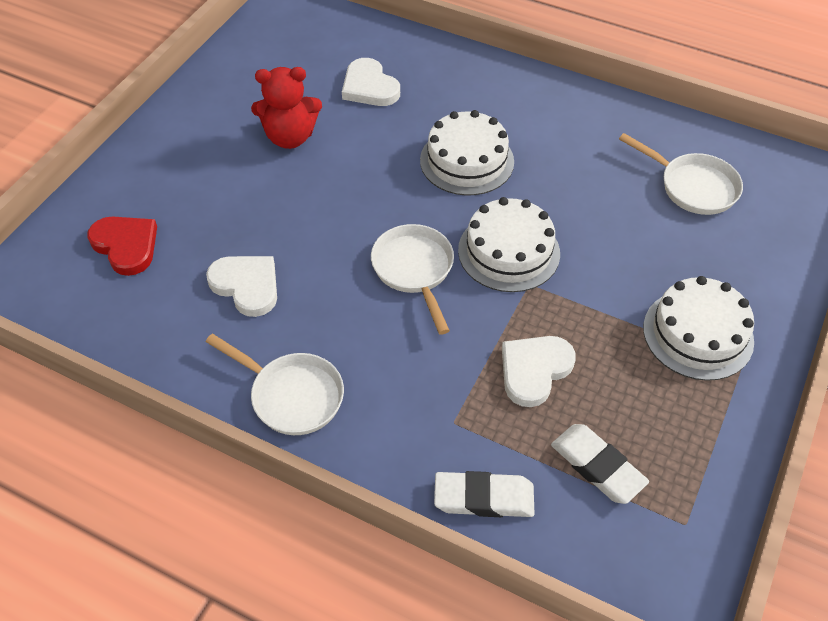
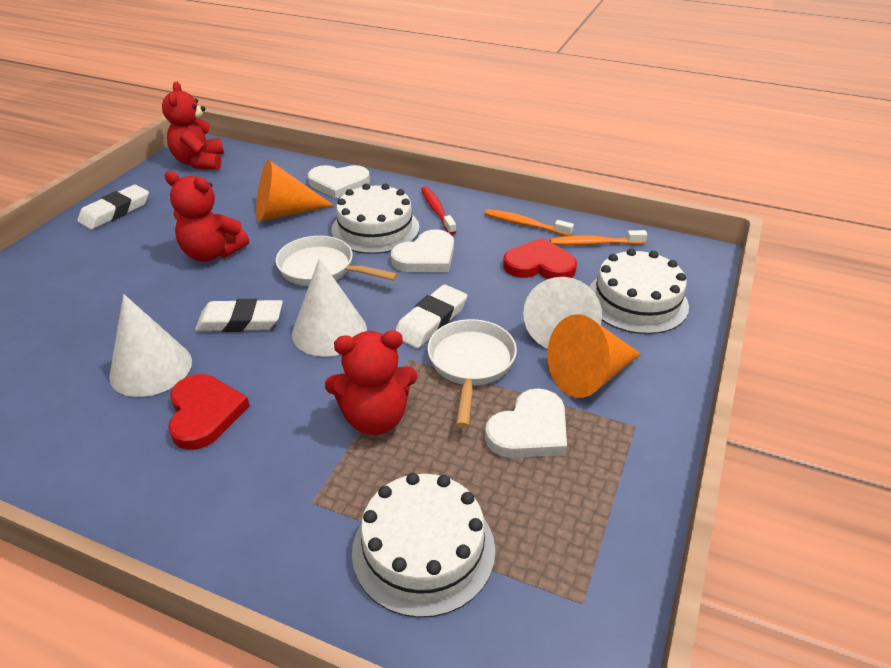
orange cone: 0 -> 2
orange toothbrush: 0 -> 2
red heart: 1 -> 2
red teddy bear: 1 -> 3
red toothbrush: 0 -> 1
white cone: 0 -> 3
white eraser: 2 -> 3
white pan: 3 -> 2

